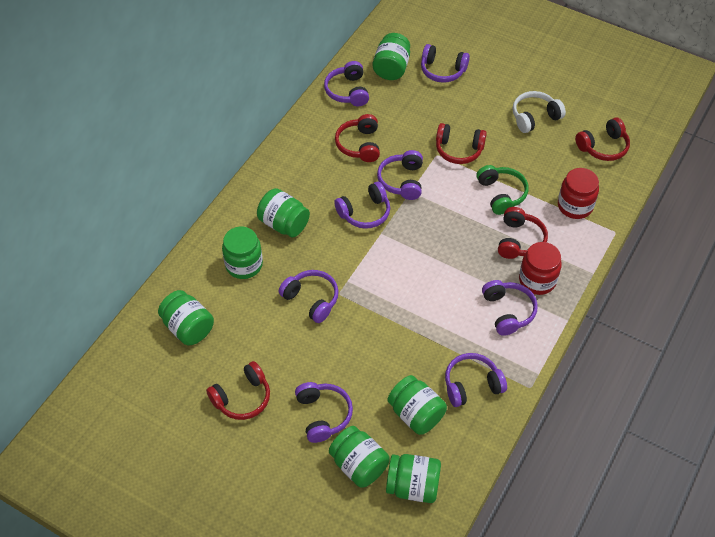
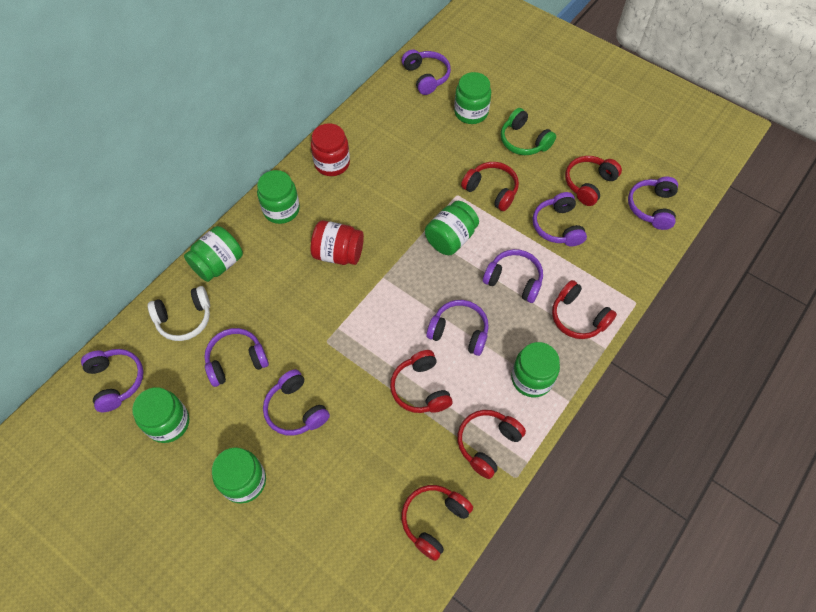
red headphones: 5 -> 6

